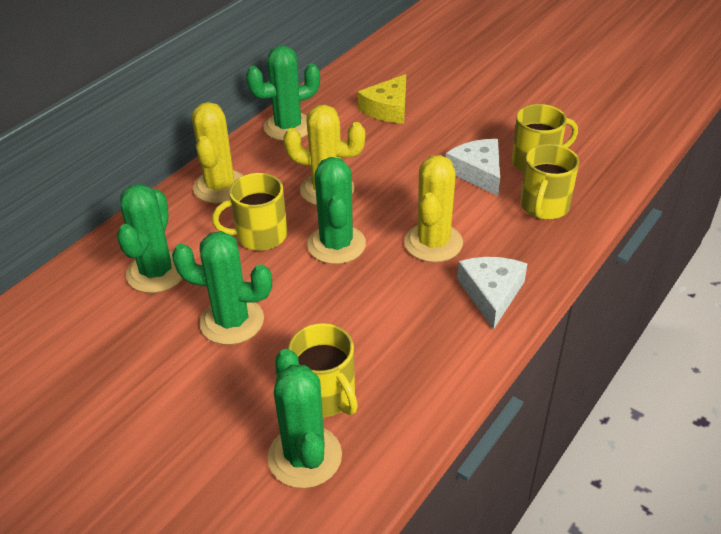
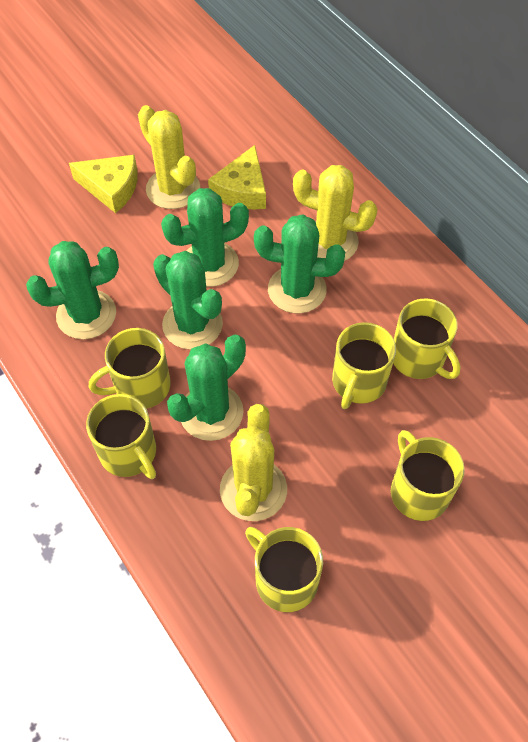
white cheese: 2 -> 0
yellow cheese: 1 -> 2
yellow mug: 4 -> 6

